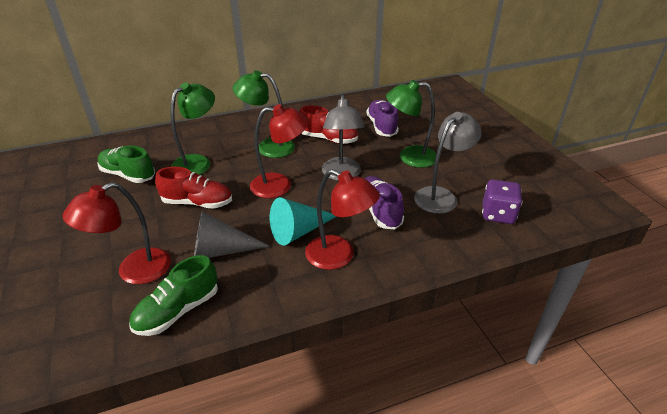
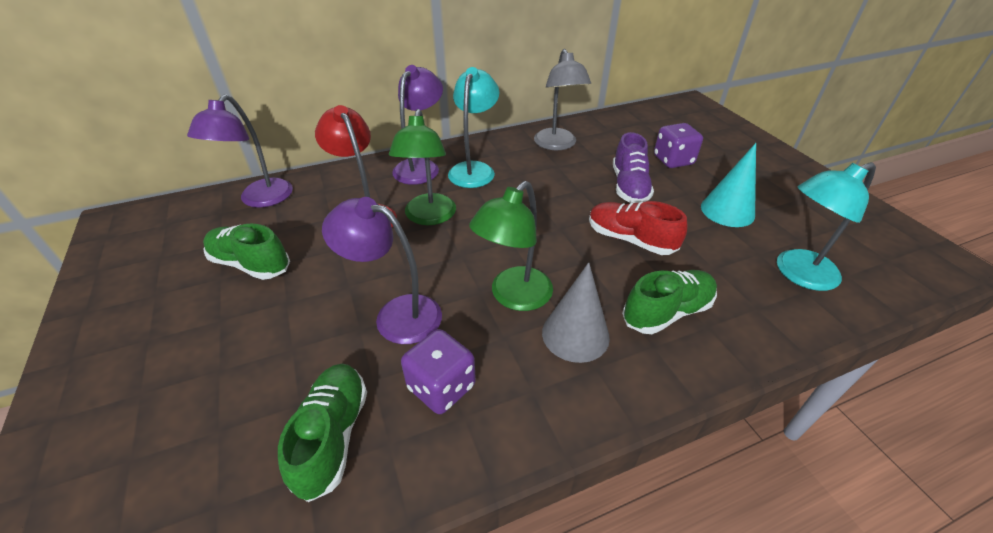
green lamp: 3 -> 2
green shoe: 2 -> 3
grey lamp: 2 -> 1
purple dice: 1 -> 2
purple lamp: 0 -> 3
purple shoe: 2 -> 1
red lamp: 3 -> 1
red shoe: 2 -> 1
turquoise lamp: 0 -> 2

